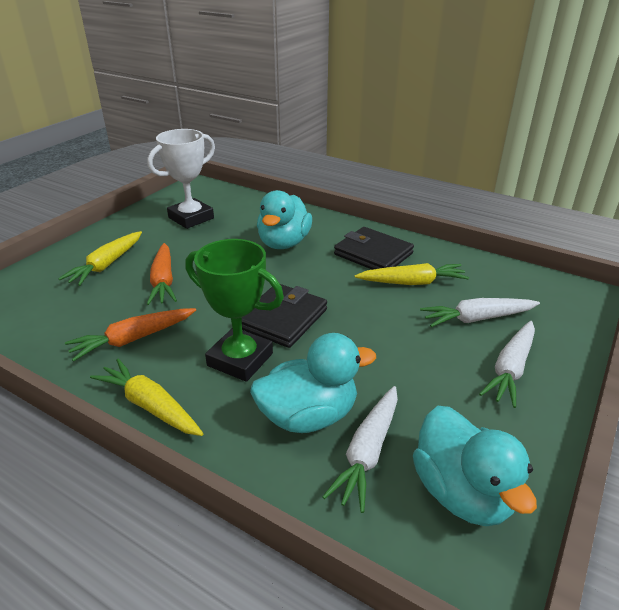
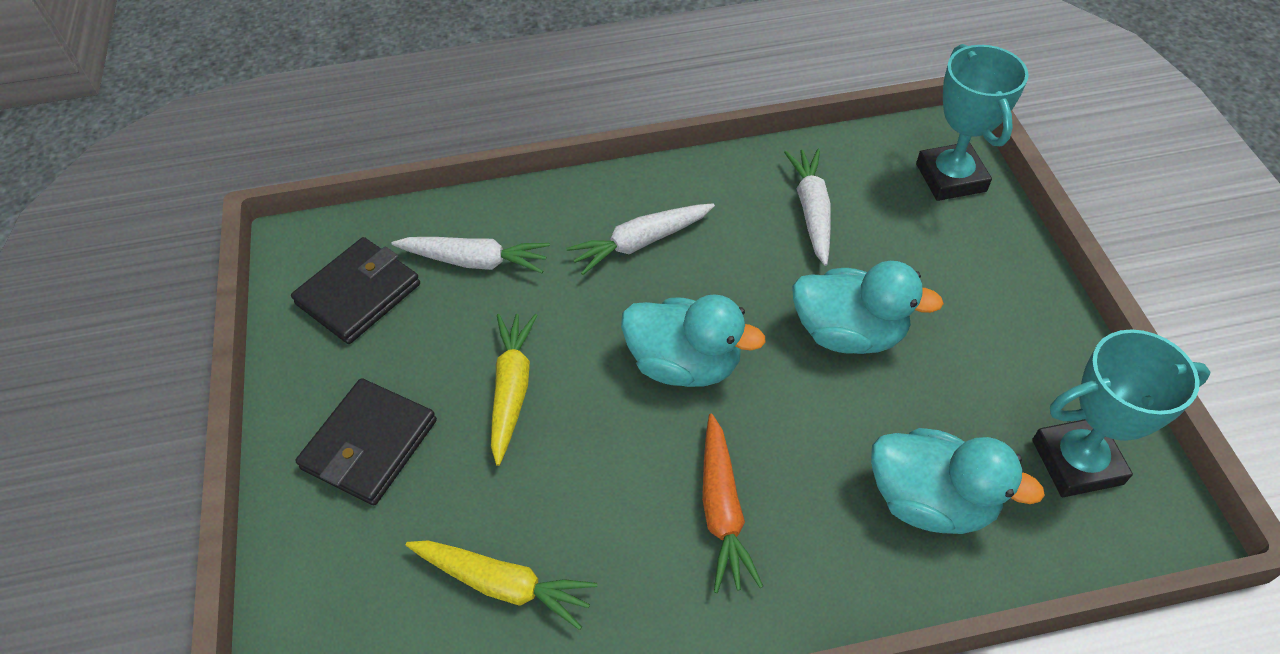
green trophy: 1 -> 0
orange carrot: 2 -> 1
turquoise trophy: 0 -> 2
white trophy: 1 -> 0
yellow carrot: 3 -> 2

